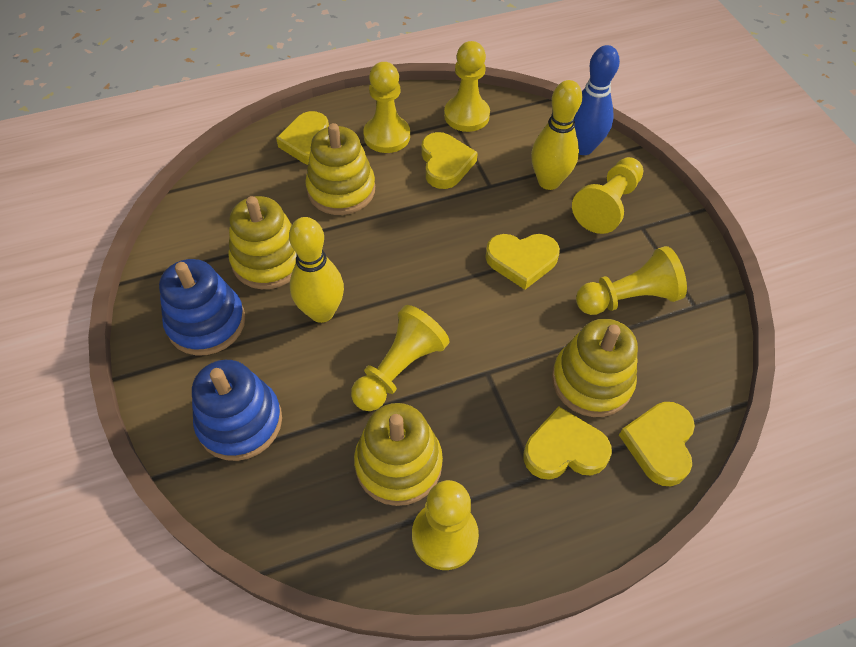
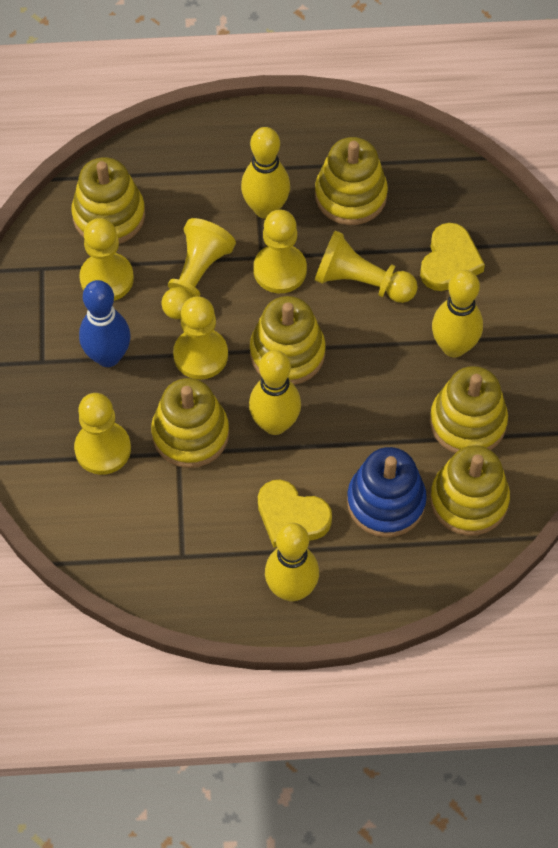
blue stacking toy: 2 -> 1
yellow bowling pin: 2 -> 4
yellow heart: 5 -> 2
yellow stacking toy: 4 -> 6

